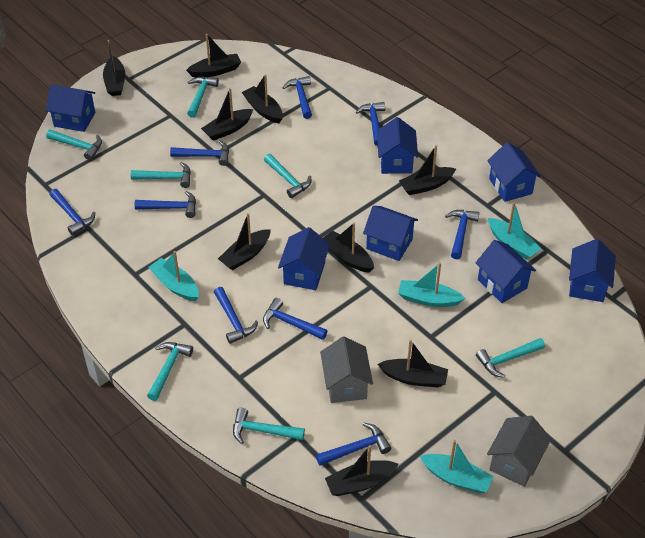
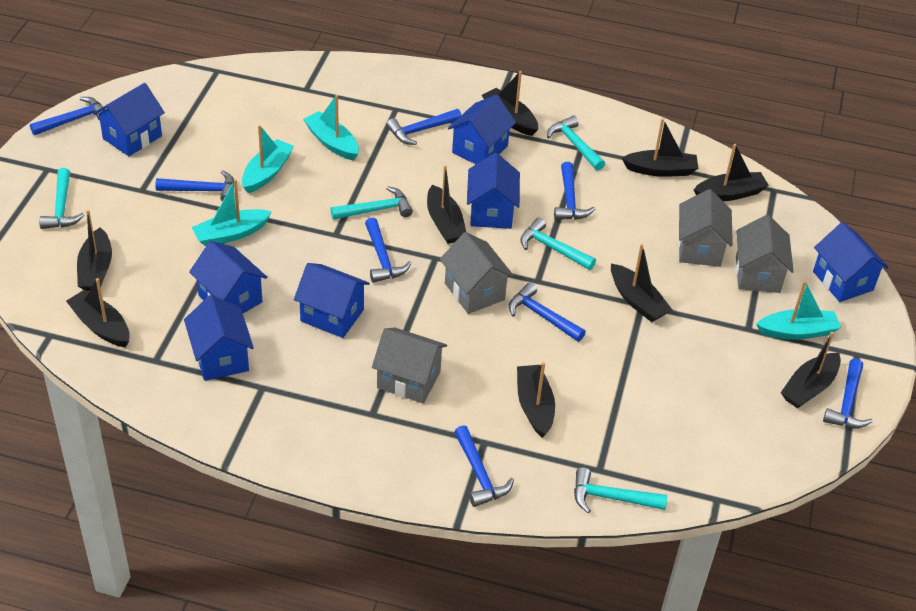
blue hammer: 9 -> 8
grey house: 2 -> 4
turquoise hammer: 7 -> 5

